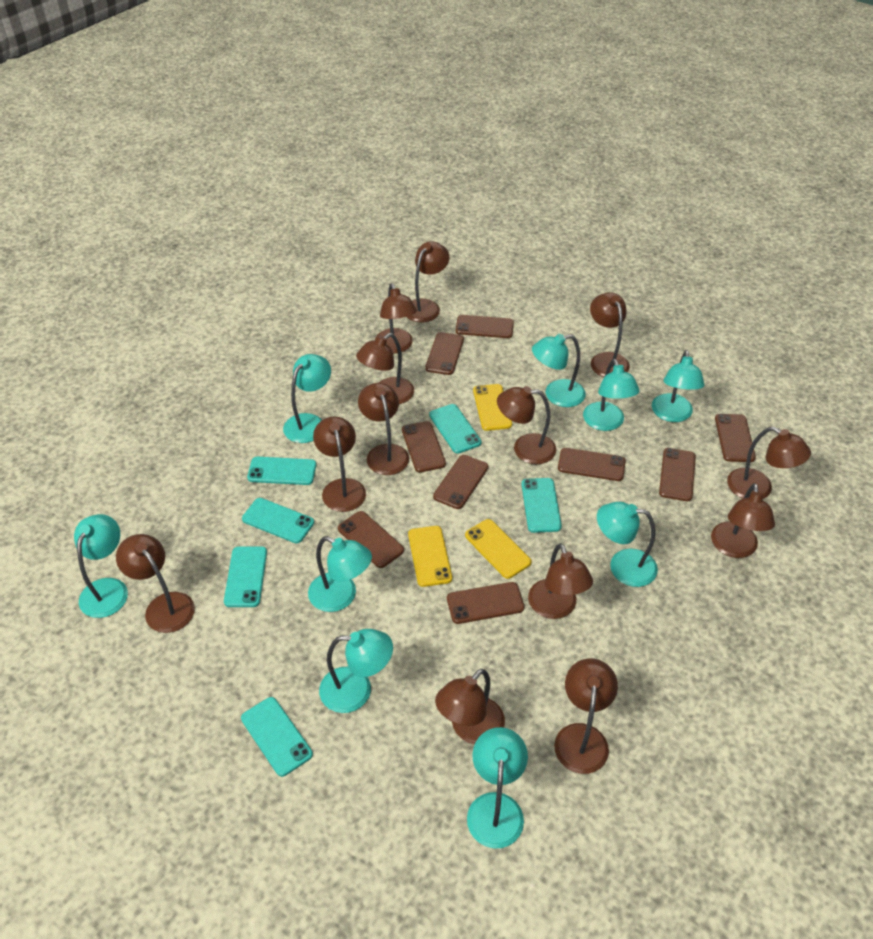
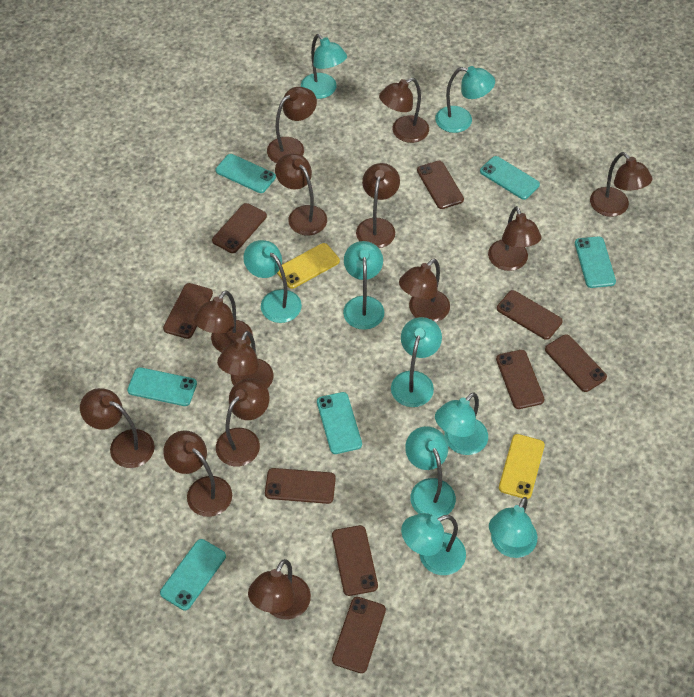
yellow phone: 3 -> 2

